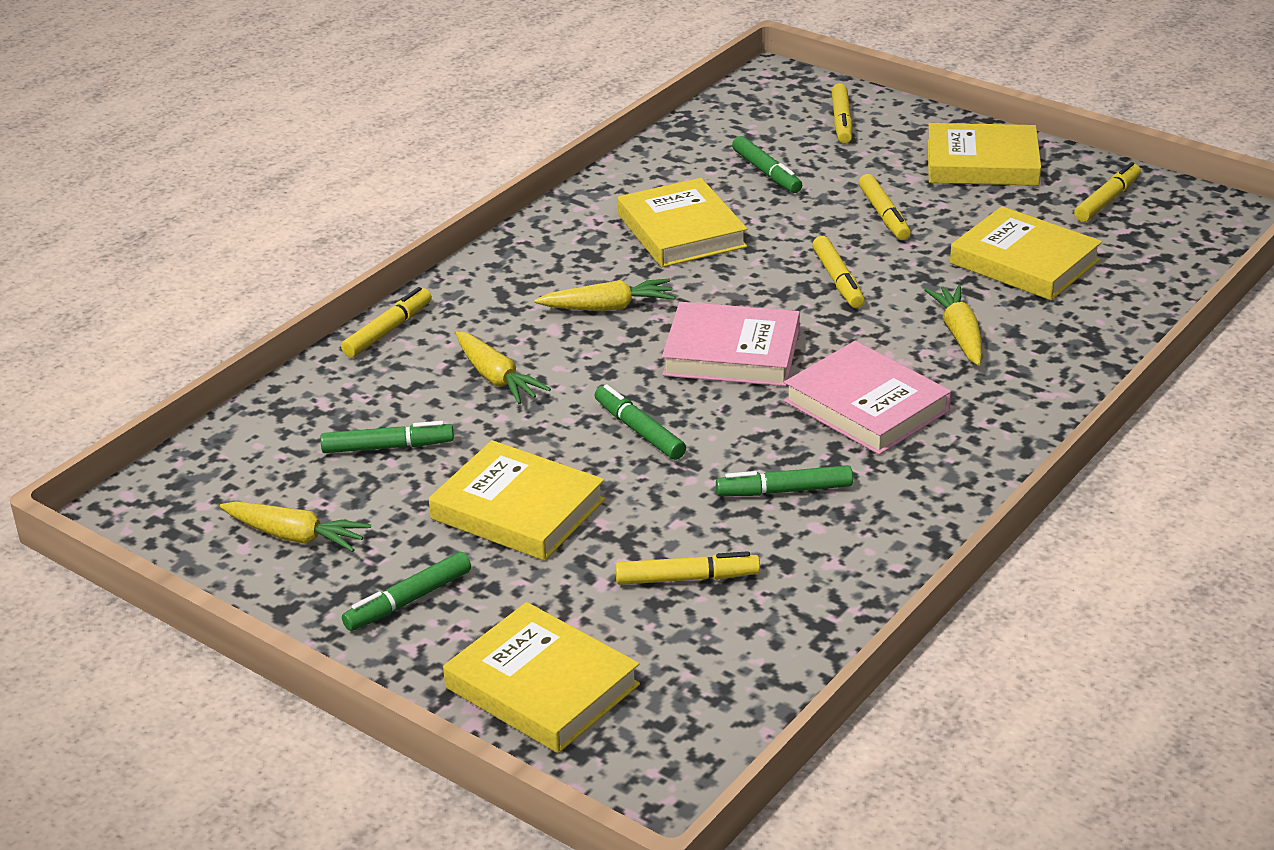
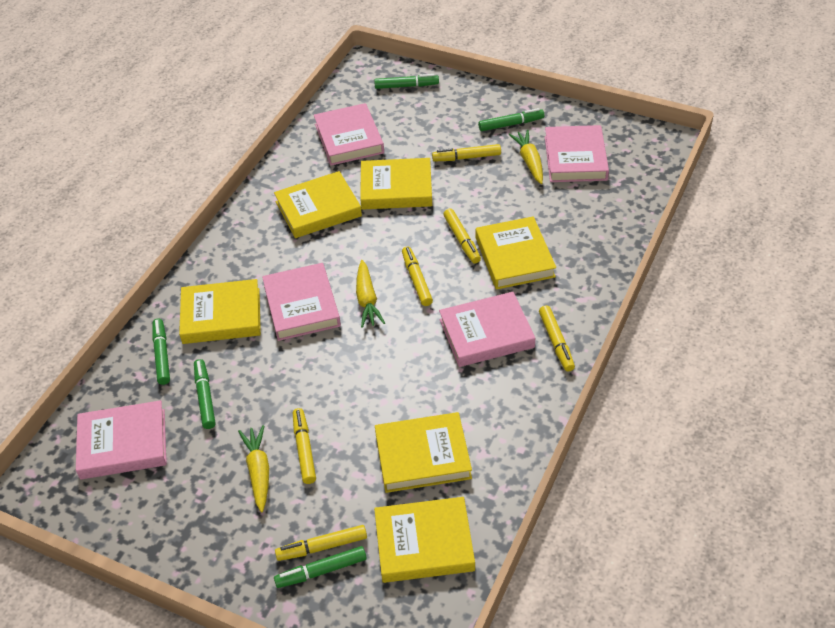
pink book: 2 -> 5
yellow book: 5 -> 6
yellow carrot: 4 -> 3

